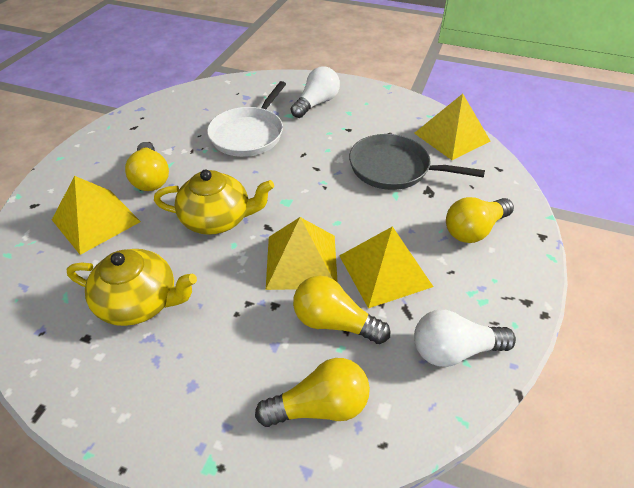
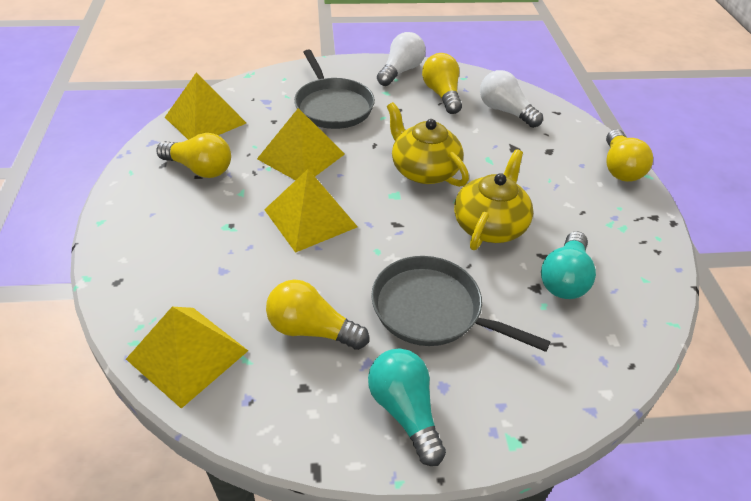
grey pan: 1 -> 2
turquoise light bulb: 0 -> 2
white pan: 1 -> 0

